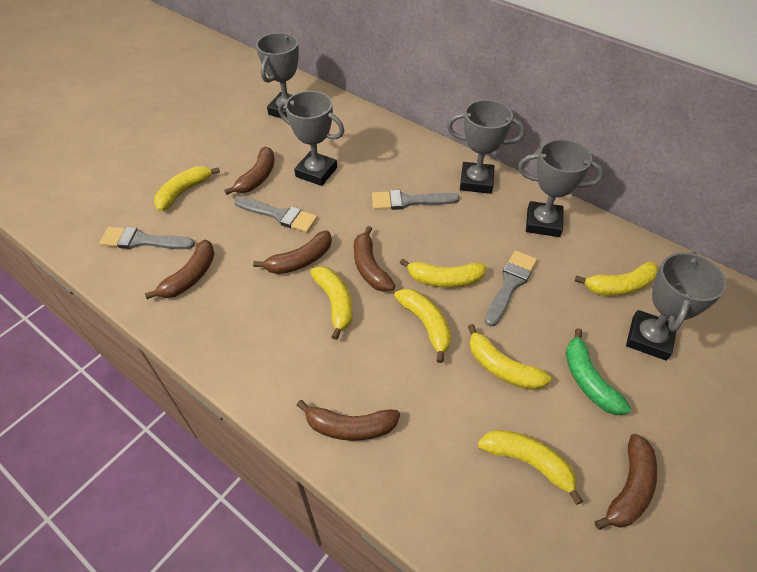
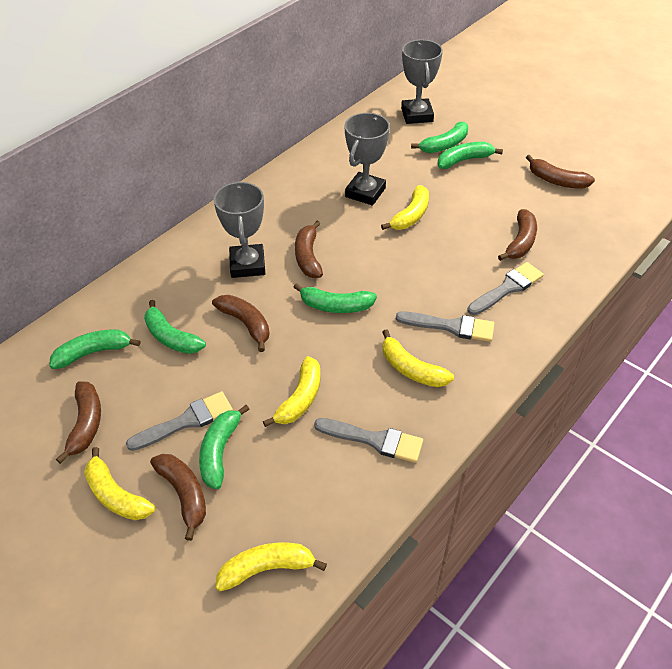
green banana: 1 -> 6
grey trophy: 5 -> 3
yellow banana: 7 -> 5

